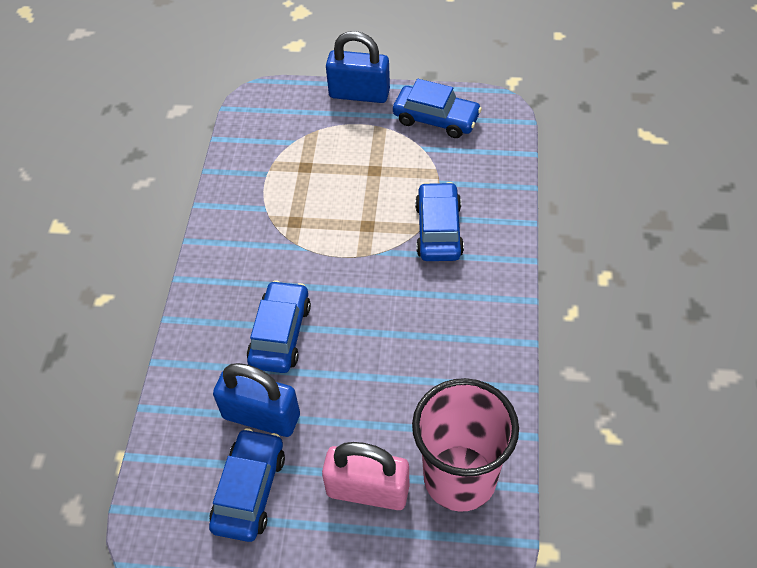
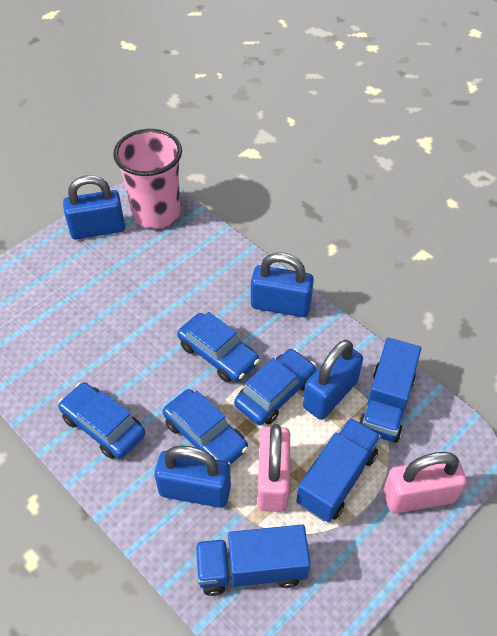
blue padlock: 2 -> 4
blue truck: 0 -> 3
pink padlock: 1 -> 2

